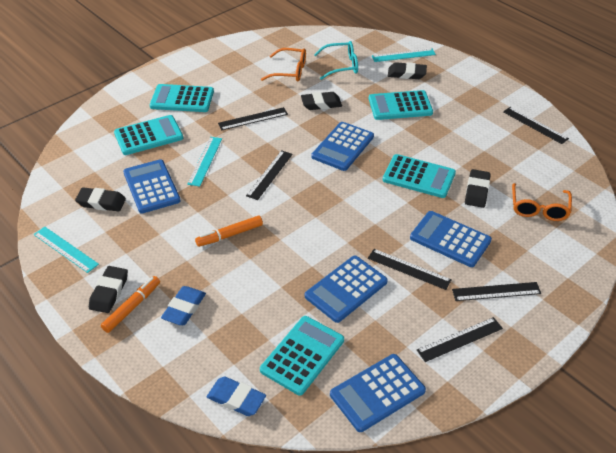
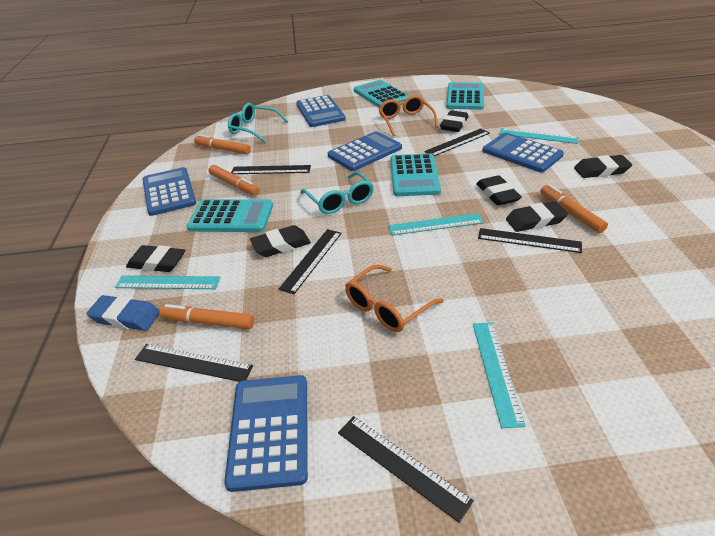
black eraser: 5 -> 6
blue eraser: 2 -> 1
orange marker: 2 -> 4
turquoise calculator: 5 -> 4
turquoise glasses: 1 -> 2
turquoise ruler: 3 -> 4

